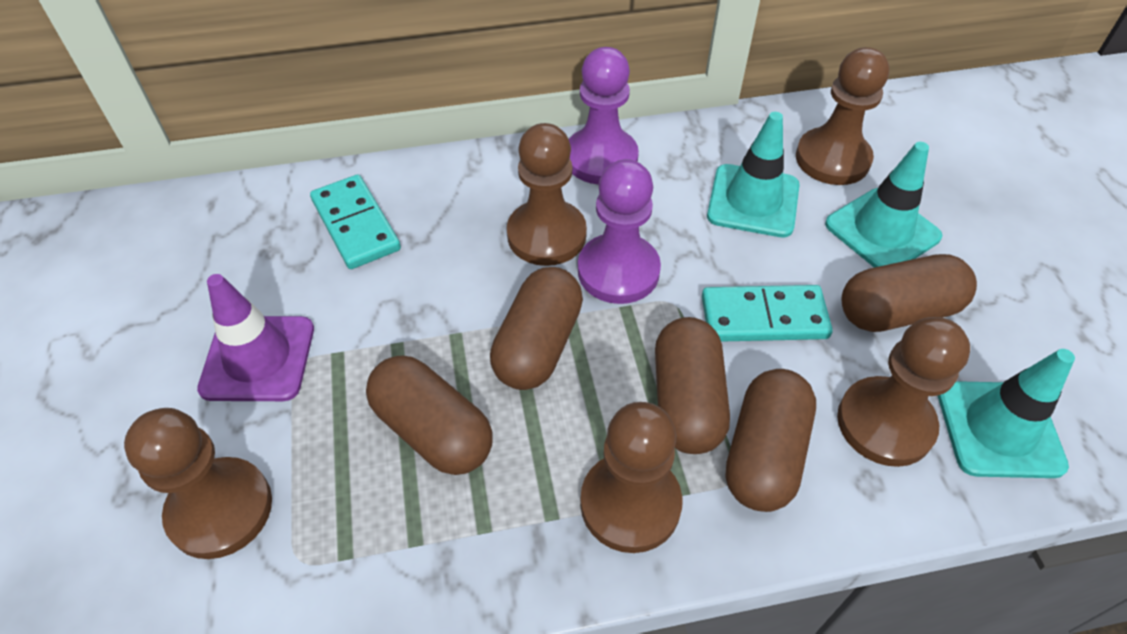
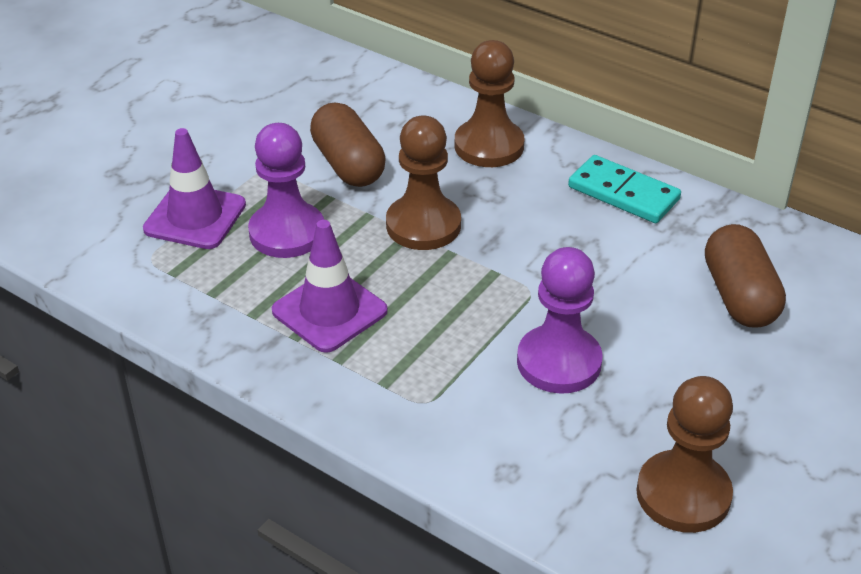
brown capsule: 5 -> 2
brown pawn: 5 -> 3
purple traffic cone: 1 -> 2
turquoise domino: 2 -> 1
turquoise traffic cone: 3 -> 0

